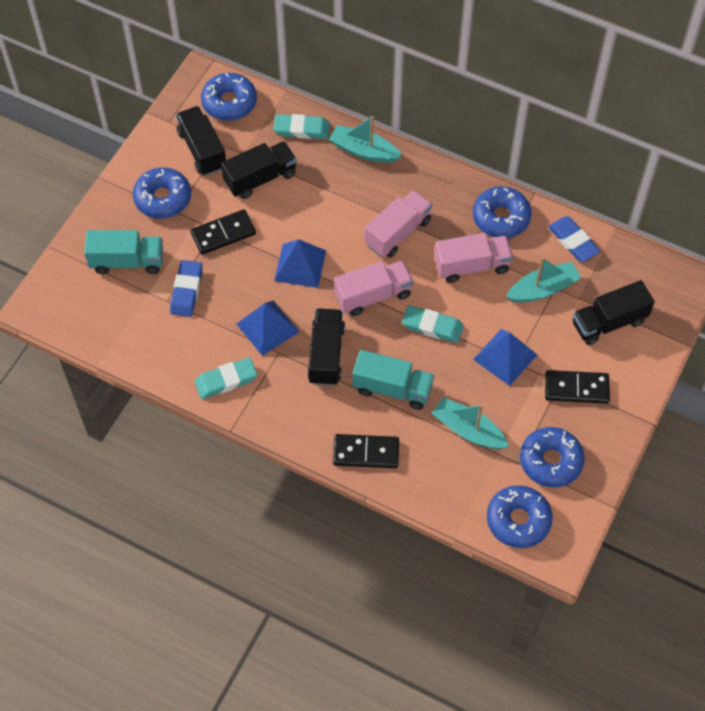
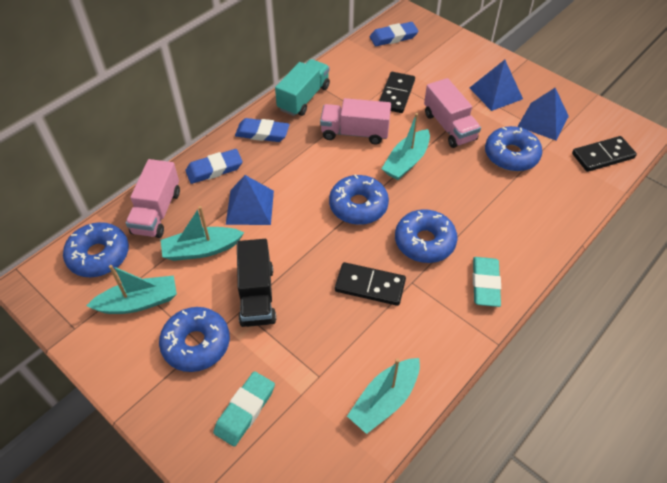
black truck: 4 -> 1
blue eraser: 2 -> 3
turquoise boat: 3 -> 4
turquoise eraser: 3 -> 2
turquoise truck: 2 -> 1

